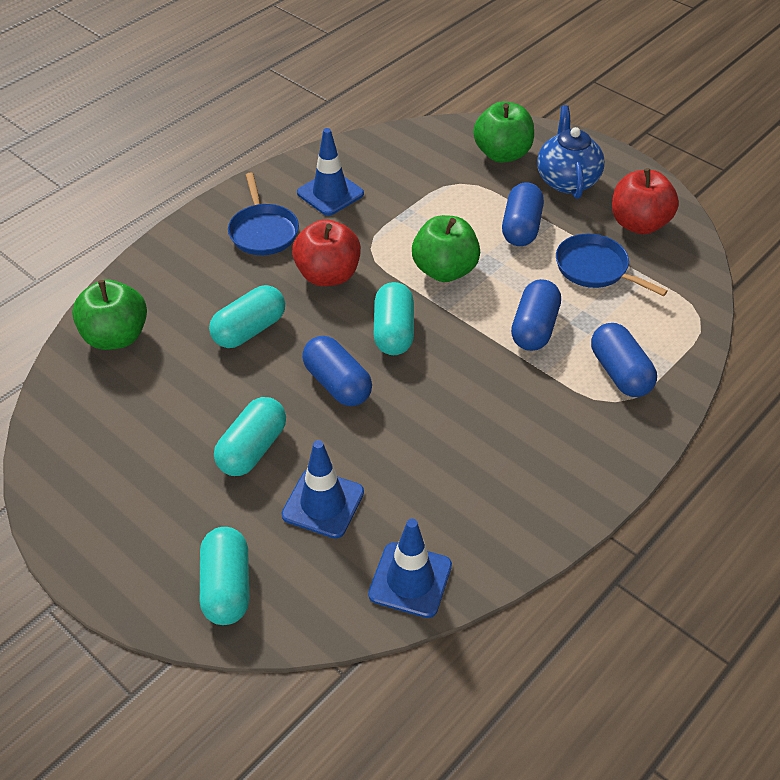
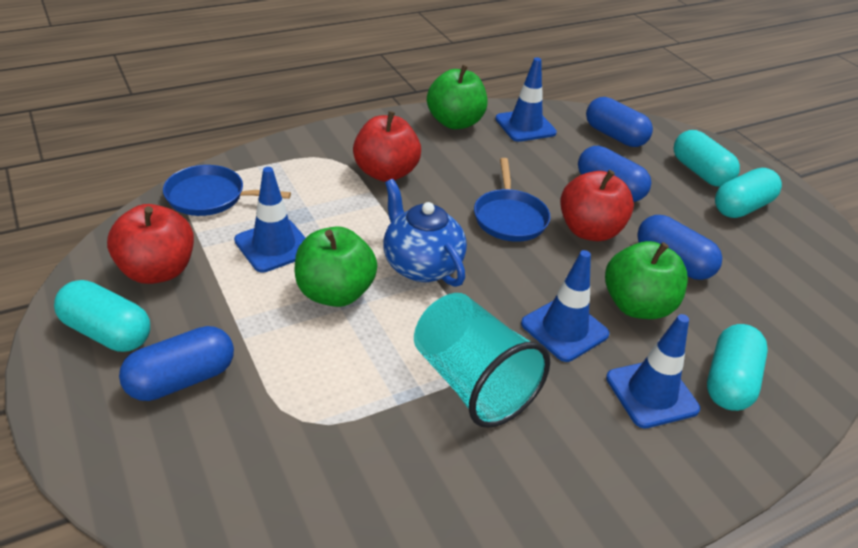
blue traffic cone: 3 -> 4
red apple: 2 -> 3
turquoise cup: 0 -> 1

